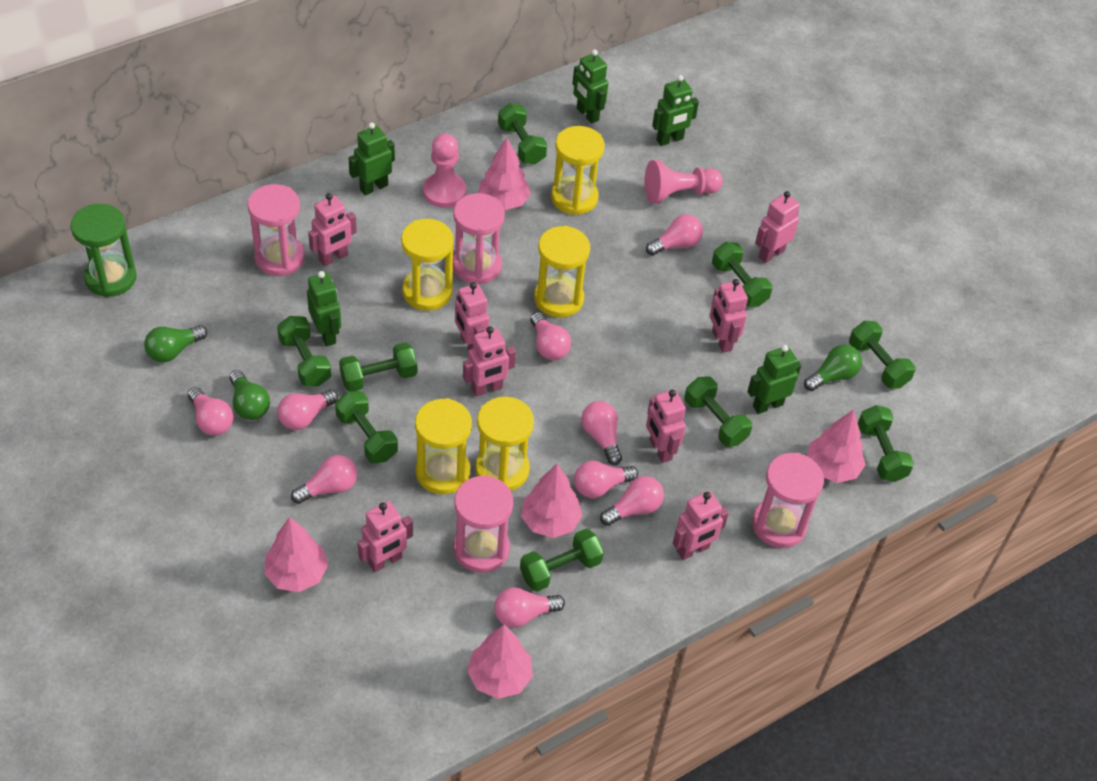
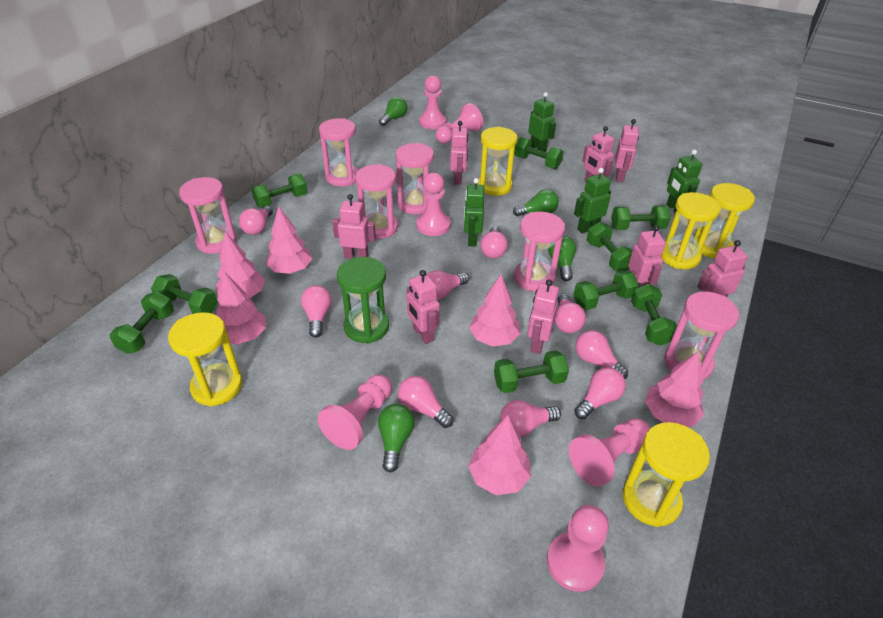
green light bulb: 3 -> 4
green robot: 5 -> 4
pink hourglass: 4 -> 6
pink pawn: 2 -> 6
pink tree: 5 -> 6

